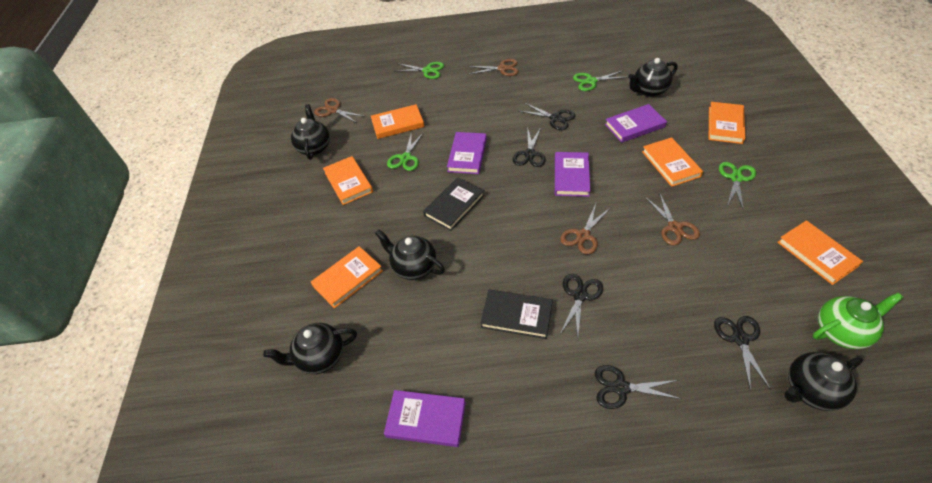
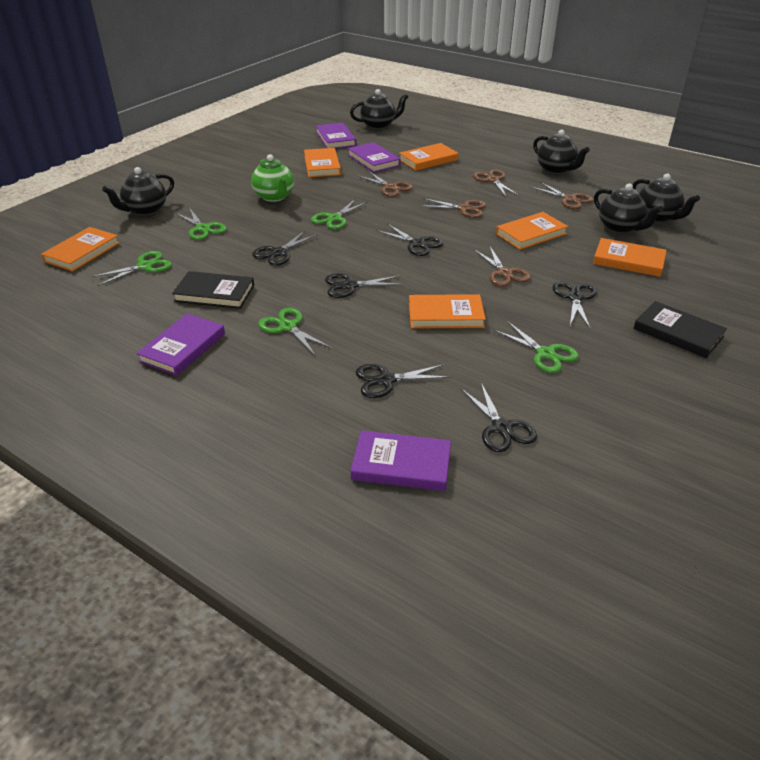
black scissors: 5 -> 6
brown scissors: 4 -> 5
green scissors: 4 -> 5

